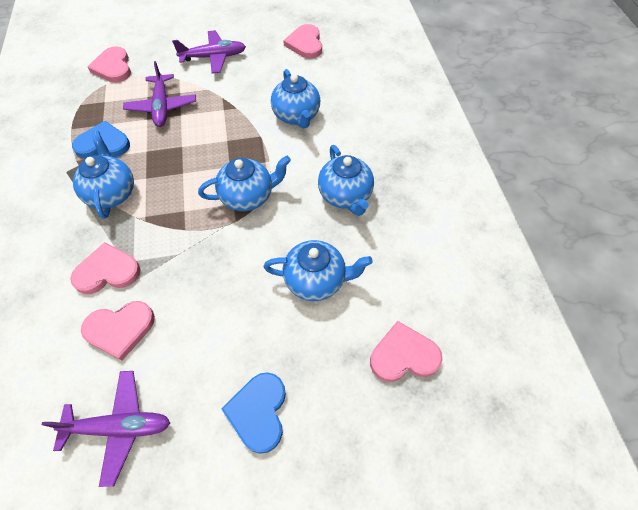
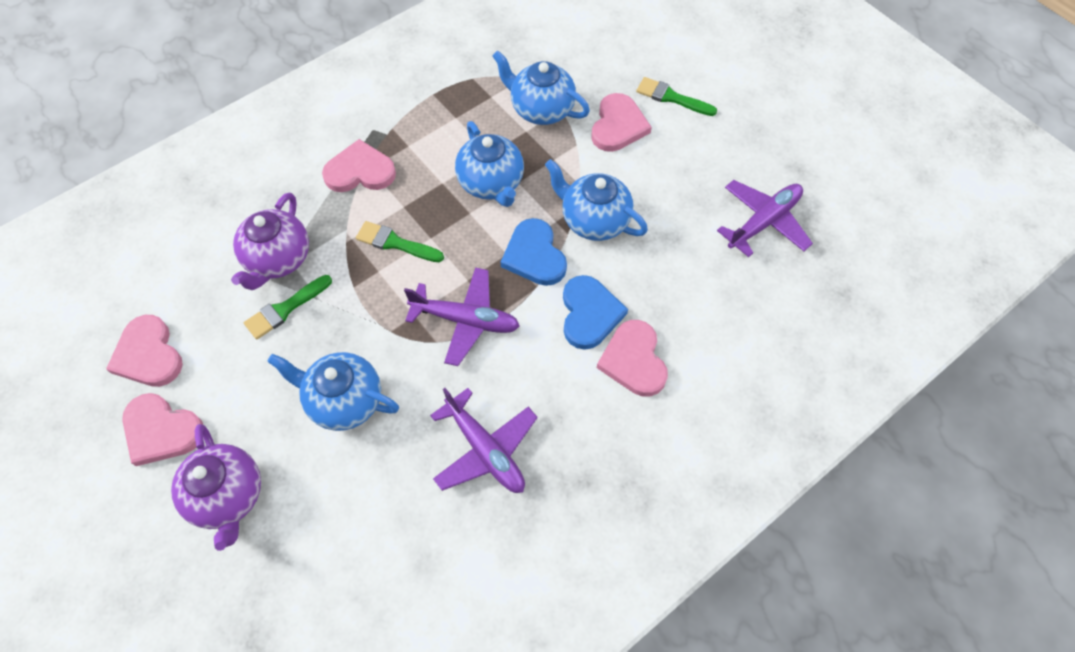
blue teapot: 5 -> 4
green brush: 0 -> 3
purple teapot: 0 -> 2

